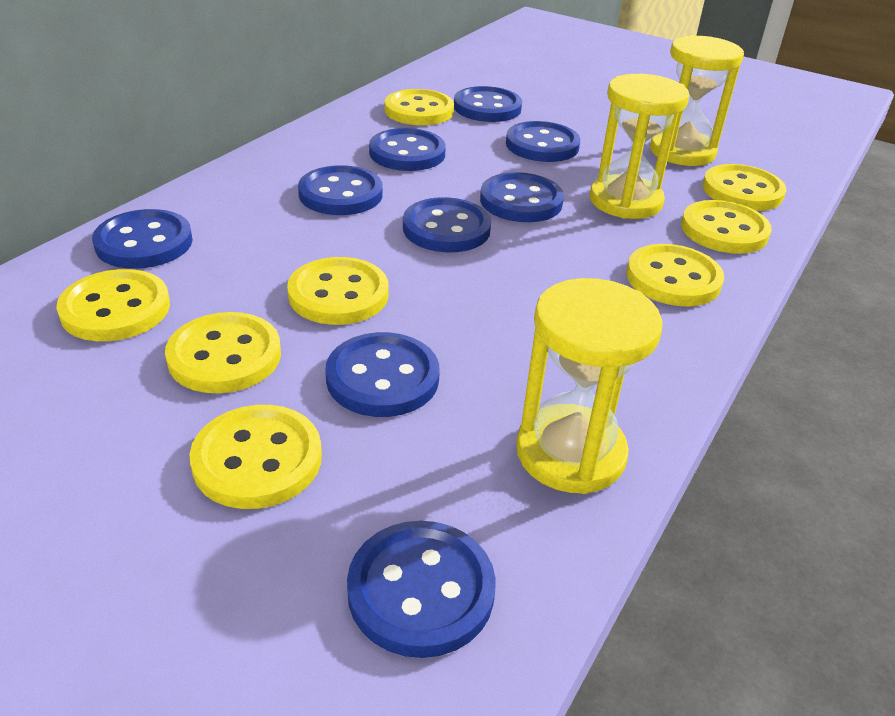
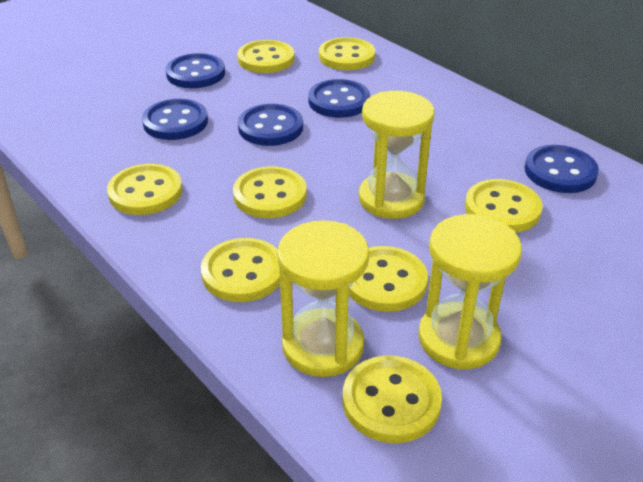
blue button: 9 -> 5

